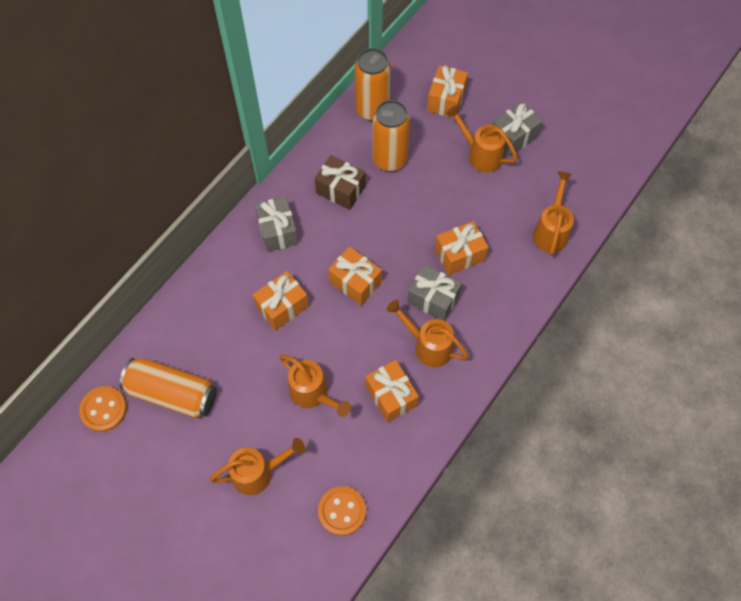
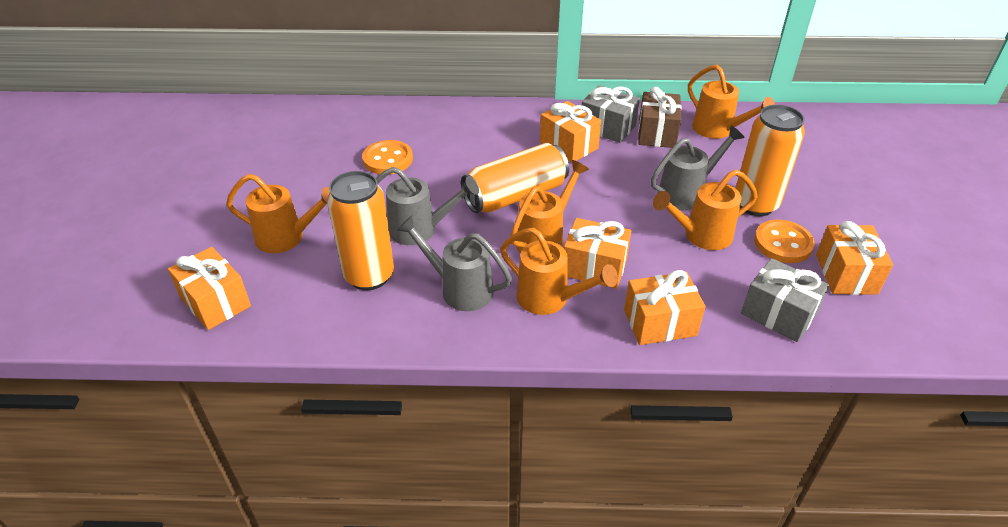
grey gift: 3 -> 2
grey watering can: 0 -> 3

